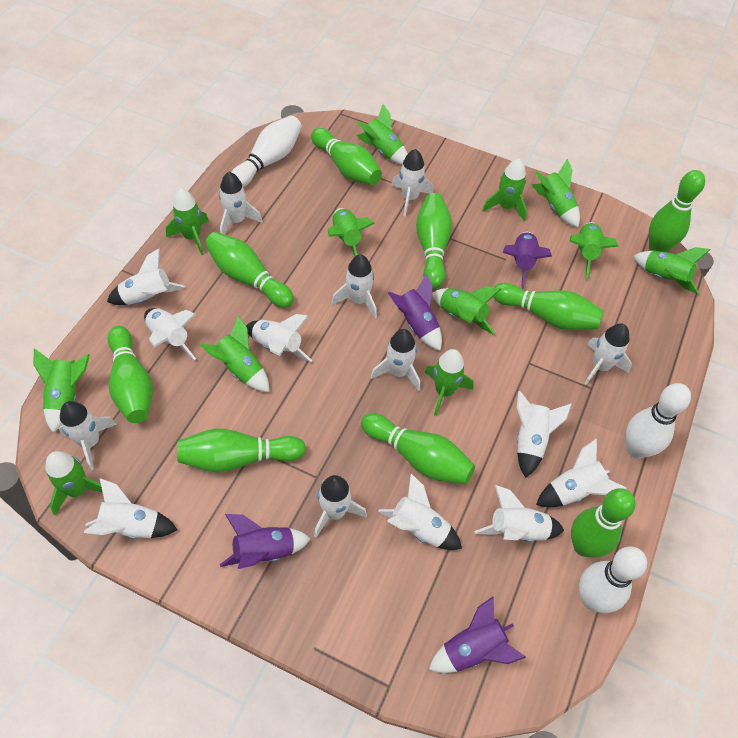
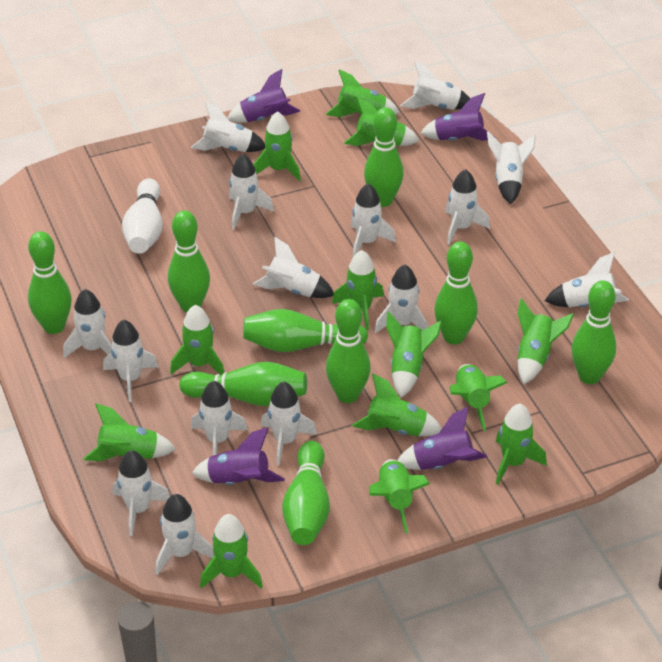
green rocket: 12 -> 13
white bowling pin: 3 -> 1

